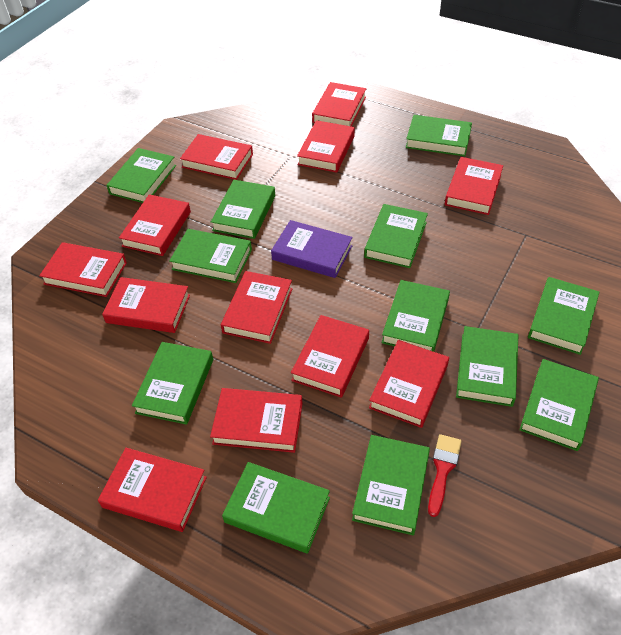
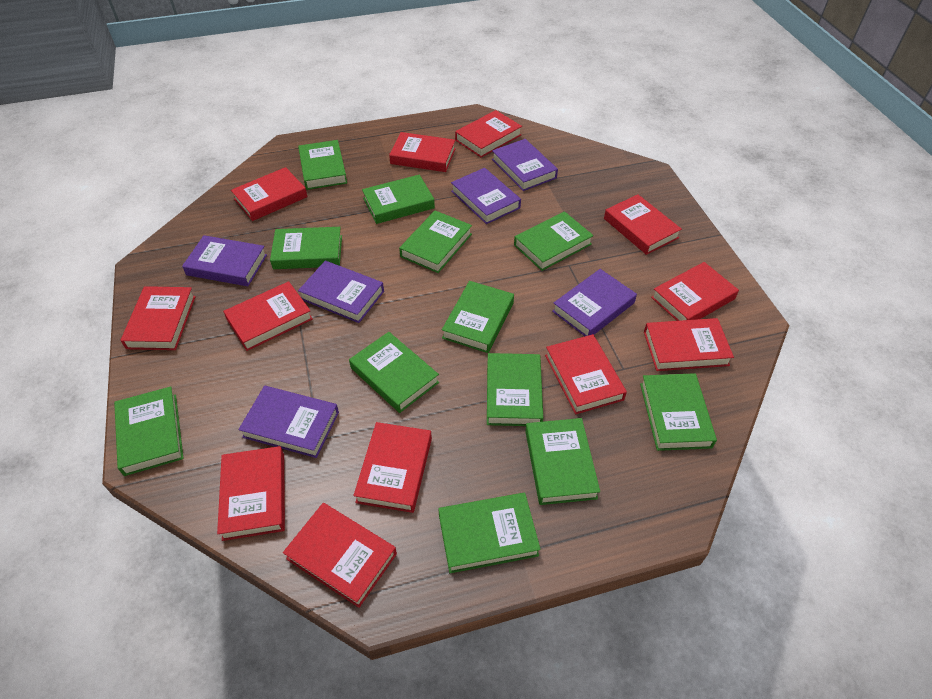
purple book: 1 -> 6
red brush: 1 -> 0

